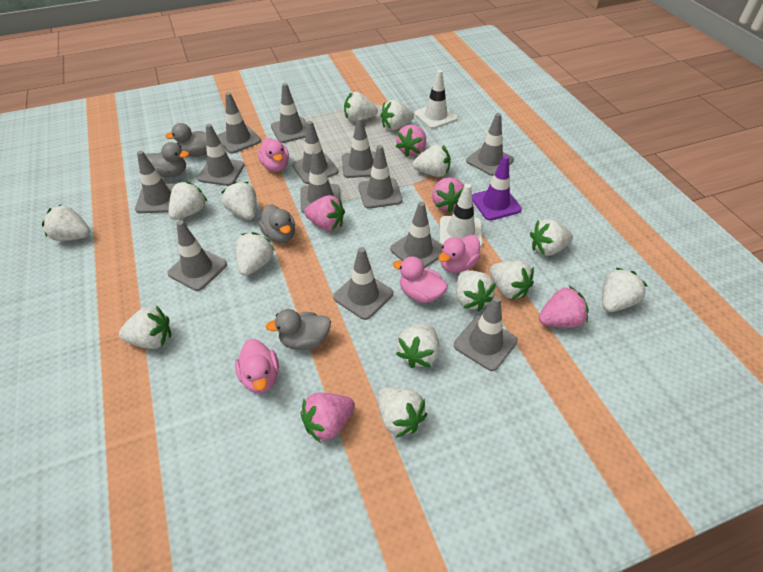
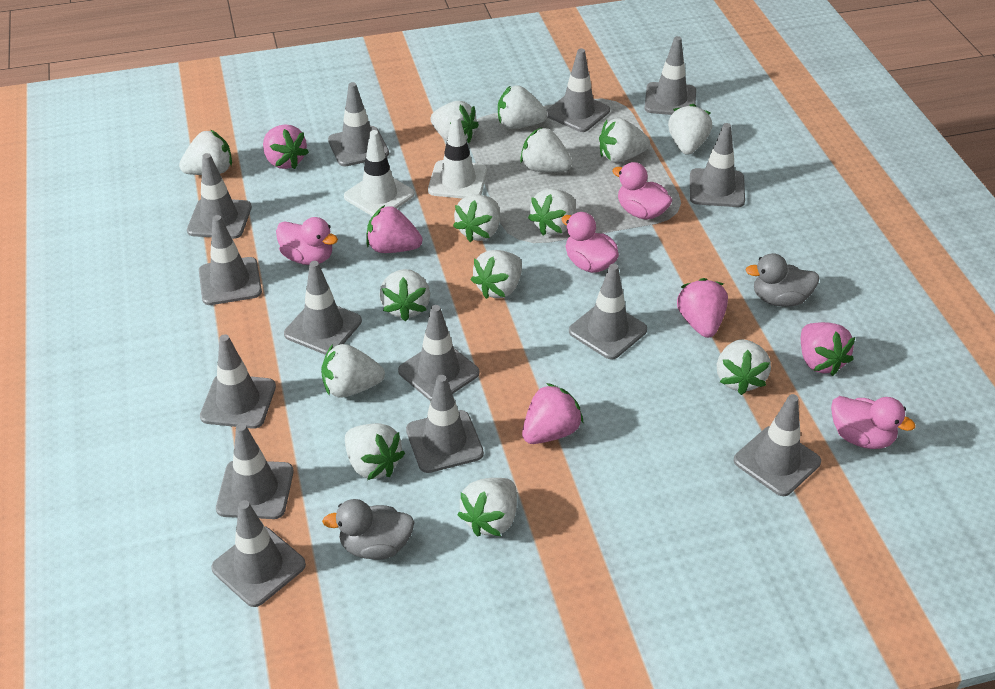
grey duck: 4 -> 2
grey traffic cone: 13 -> 14
purple traffic cone: 1 -> 0

